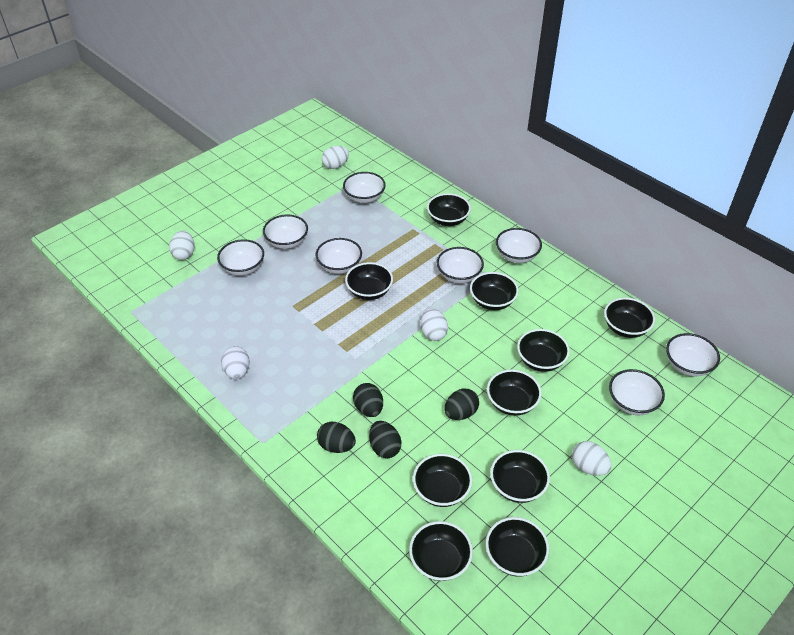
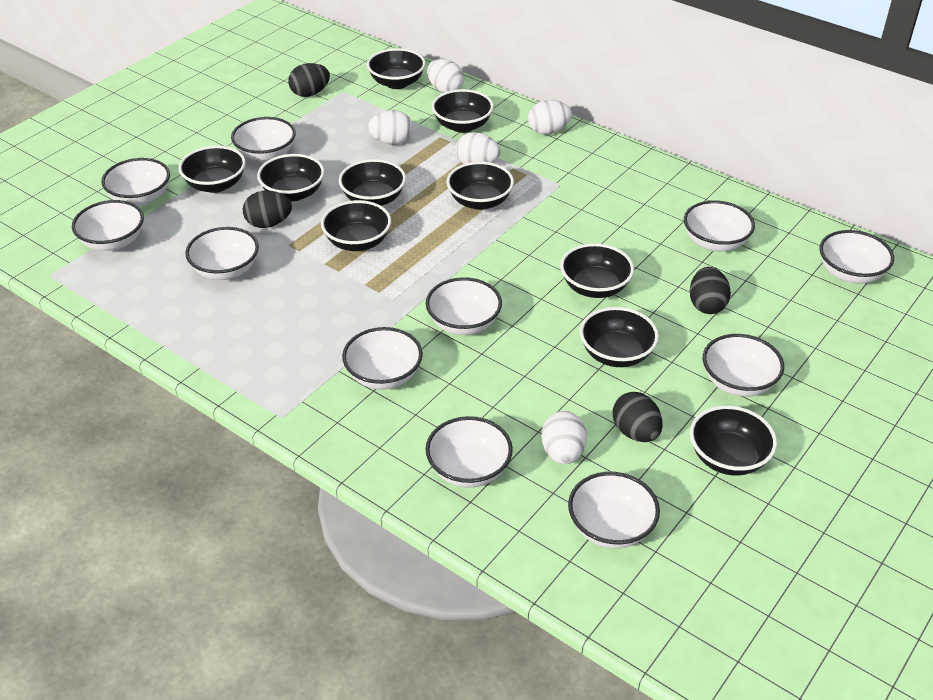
white bowl: 8 -> 11

